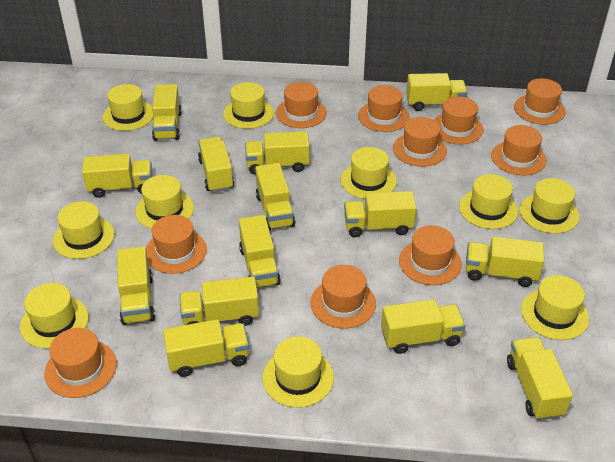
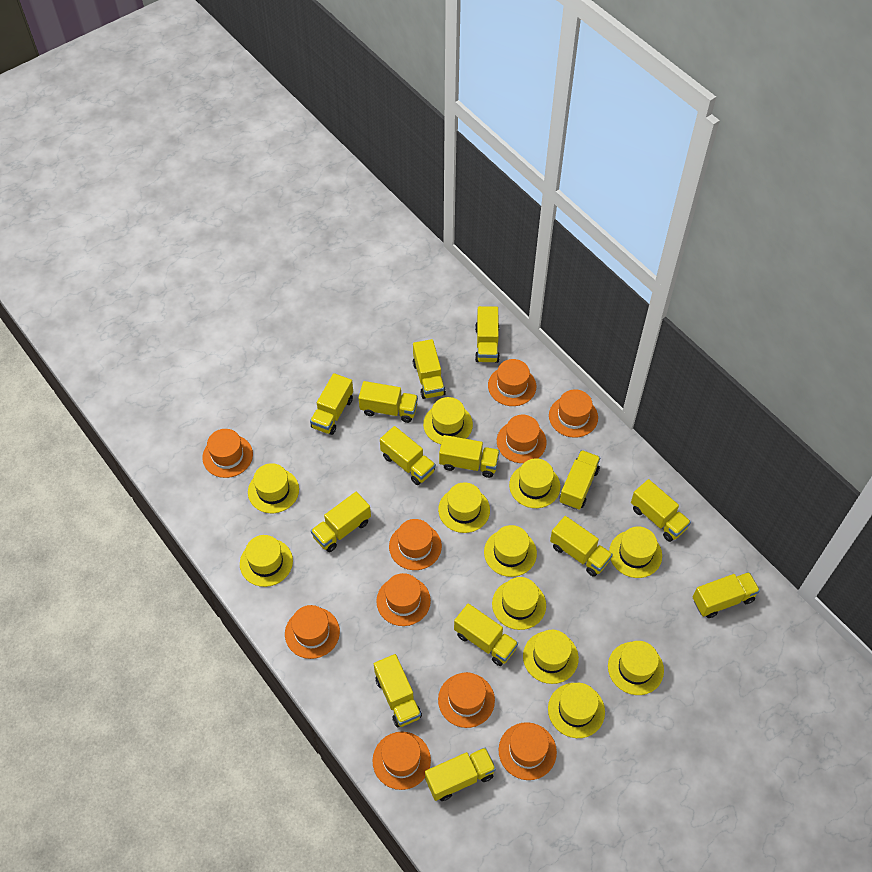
yellow hat: 10 -> 11

